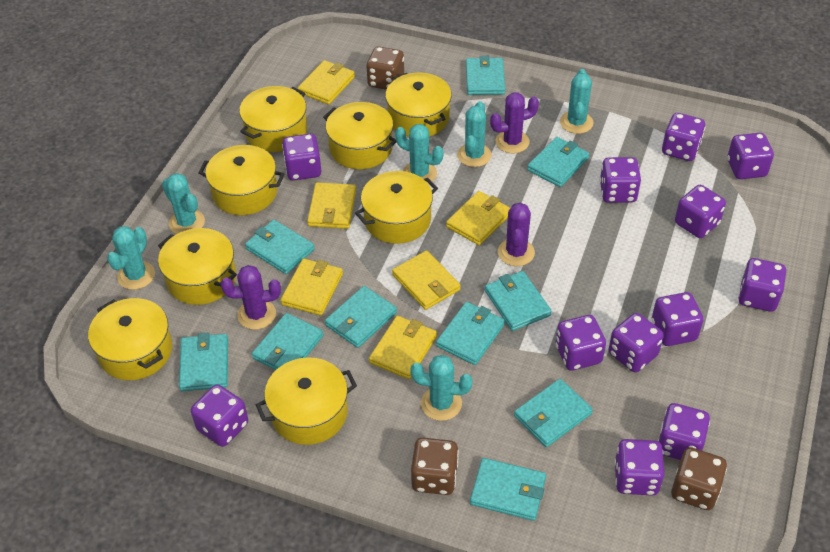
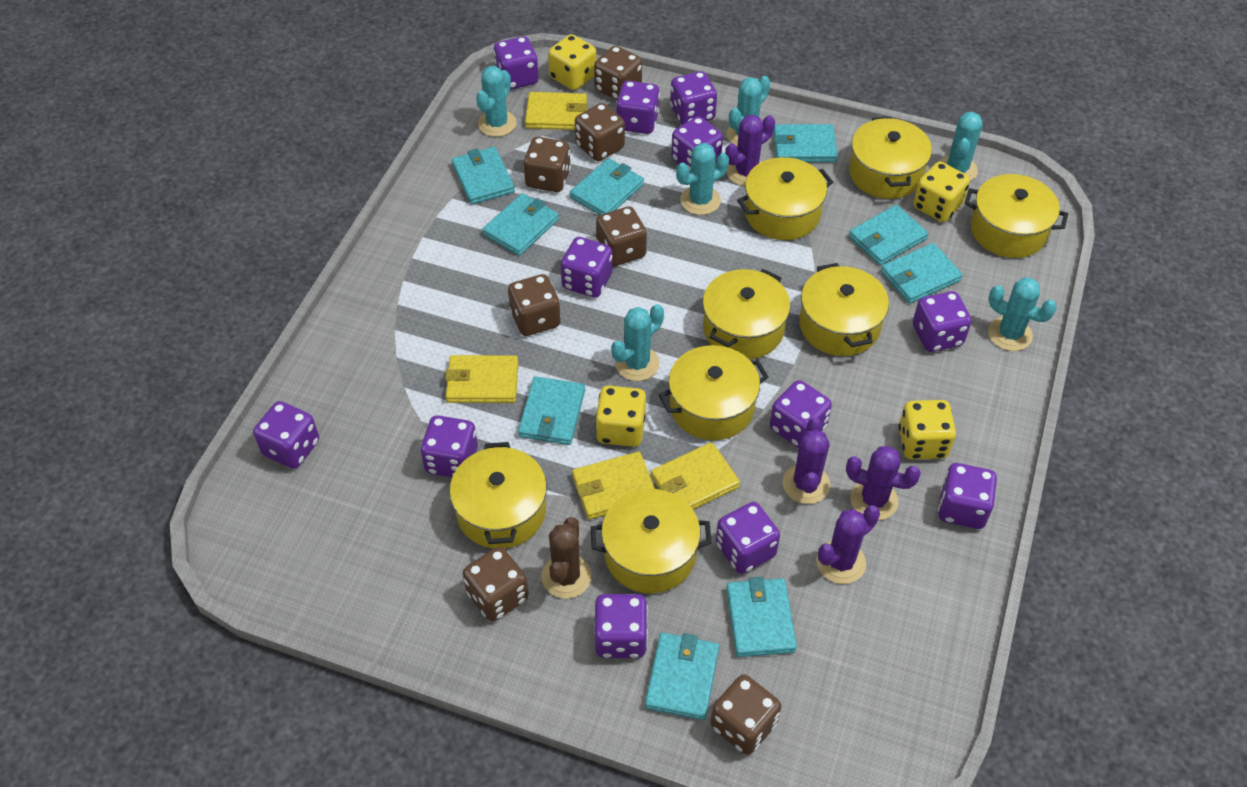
brown cactus: 0 -> 1
brown dice: 3 -> 7
purple cactus: 3 -> 4
turquoise wallet: 10 -> 9
yellow dice: 0 -> 4
yellow wallet: 6 -> 4

